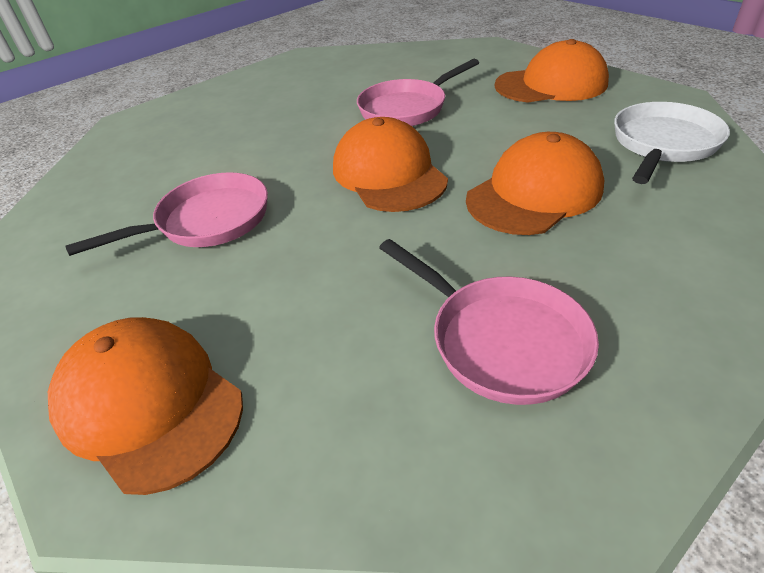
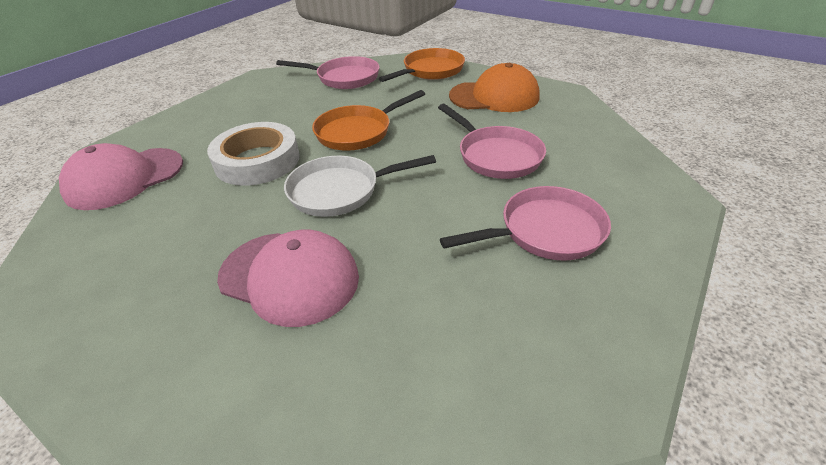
orange cap: 4 -> 1
orange pan: 0 -> 2
pink cap: 0 -> 2
white tape: 0 -> 1

